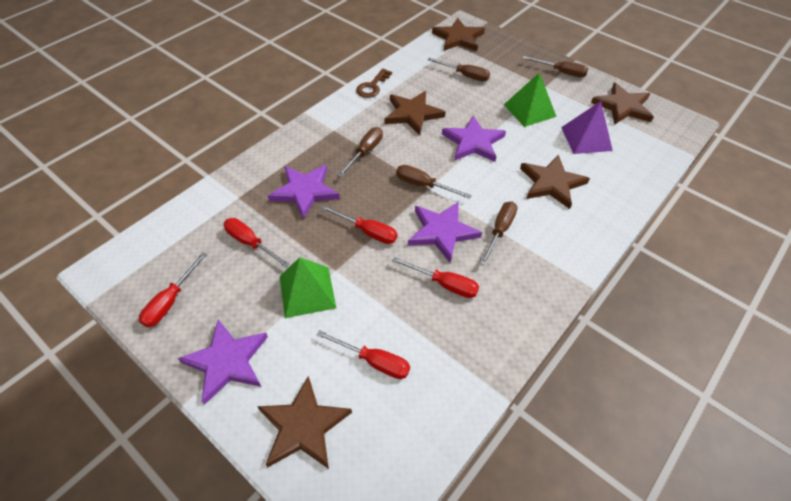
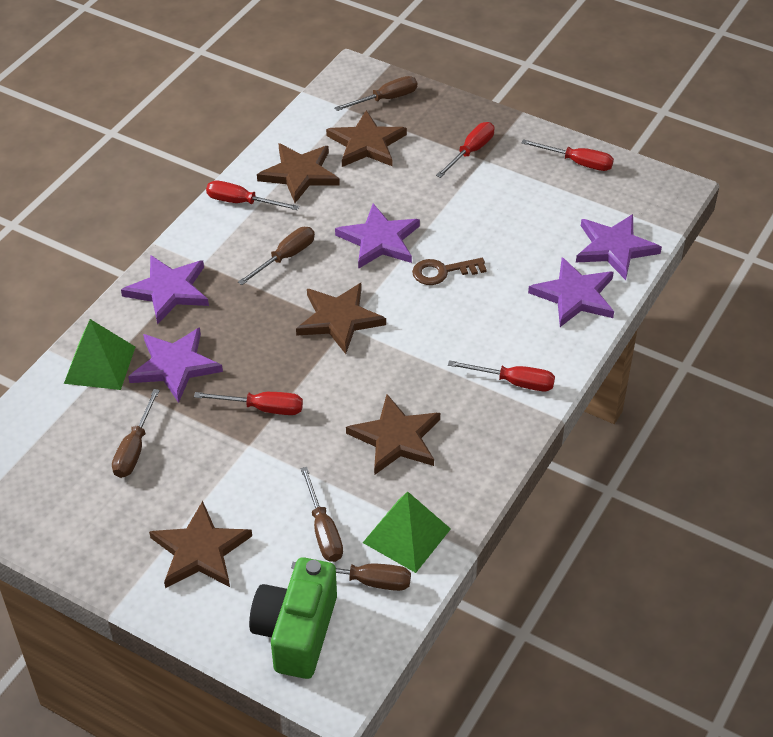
green camera: 0 -> 1
purple pyramid: 1 -> 0
purple star: 4 -> 5

